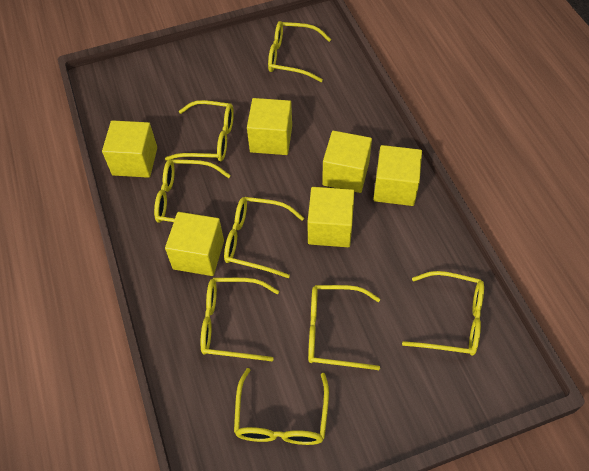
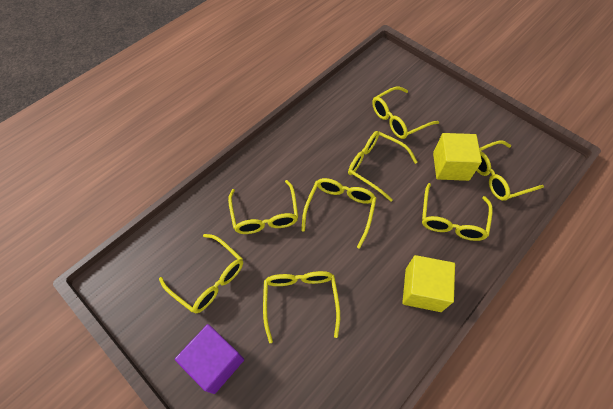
purple cube: 0 -> 1
yellow cube: 6 -> 2

